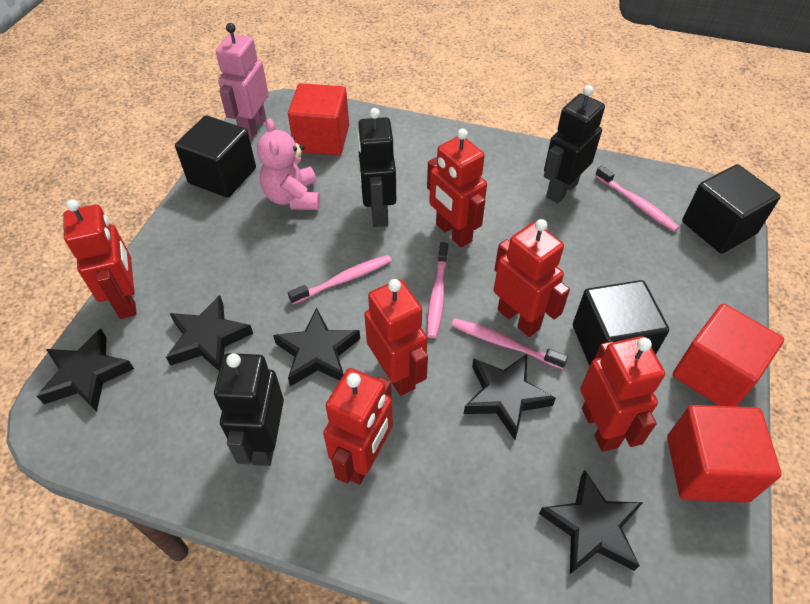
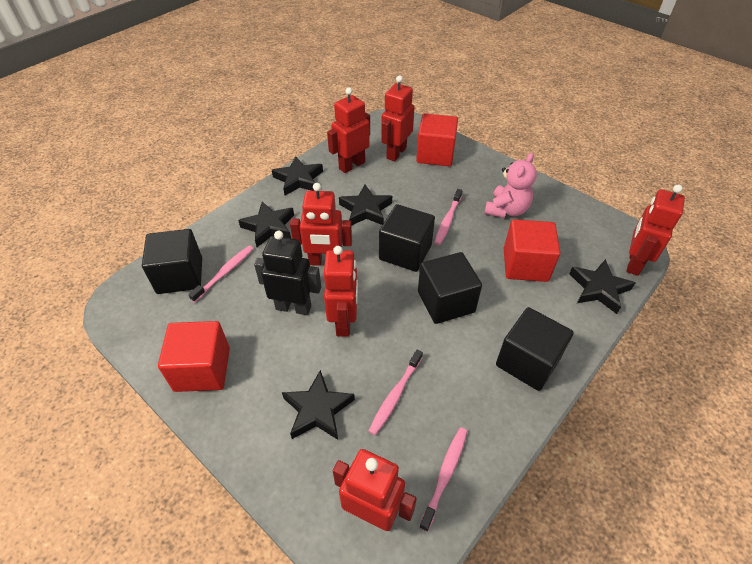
black cube: 3 -> 4
black robot: 3 -> 1
pink robot: 1 -> 0

